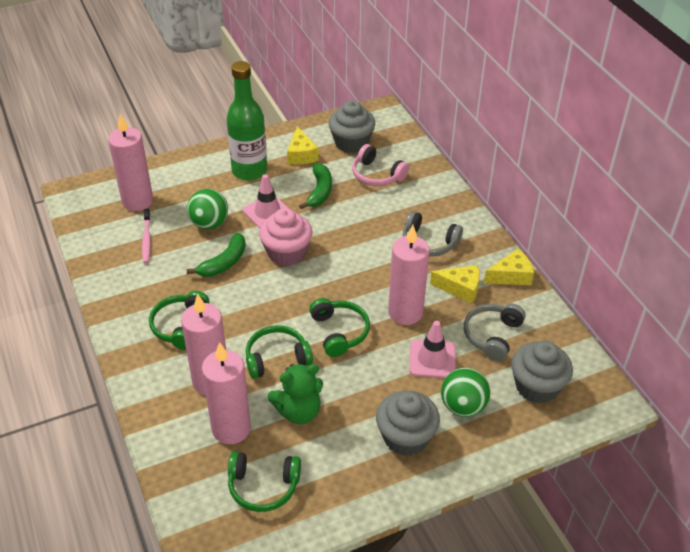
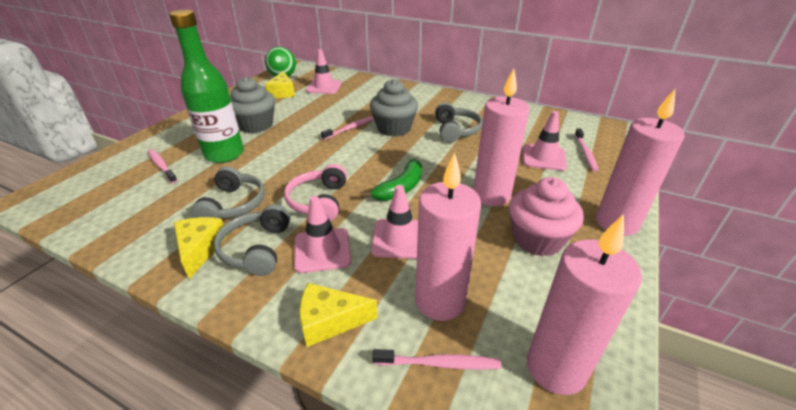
green ball: 2 -> 1
green banana: 2 -> 1
green headphones: 4 -> 0
green teddy bear: 1 -> 0
grey cupcake: 3 -> 2
grey headphones: 2 -> 3
pink toothbrush: 1 -> 4
pink traffic cone: 2 -> 4

